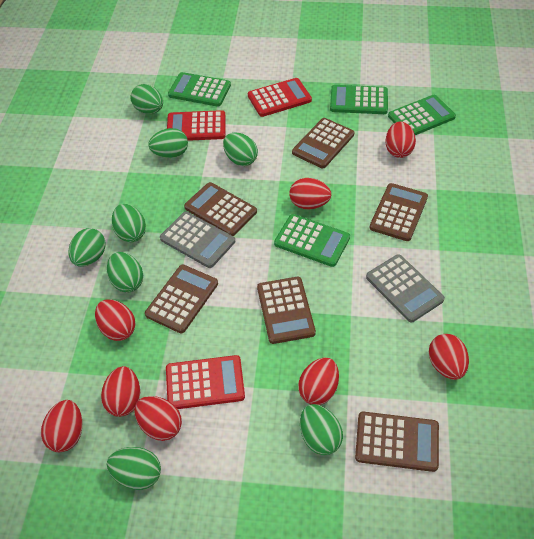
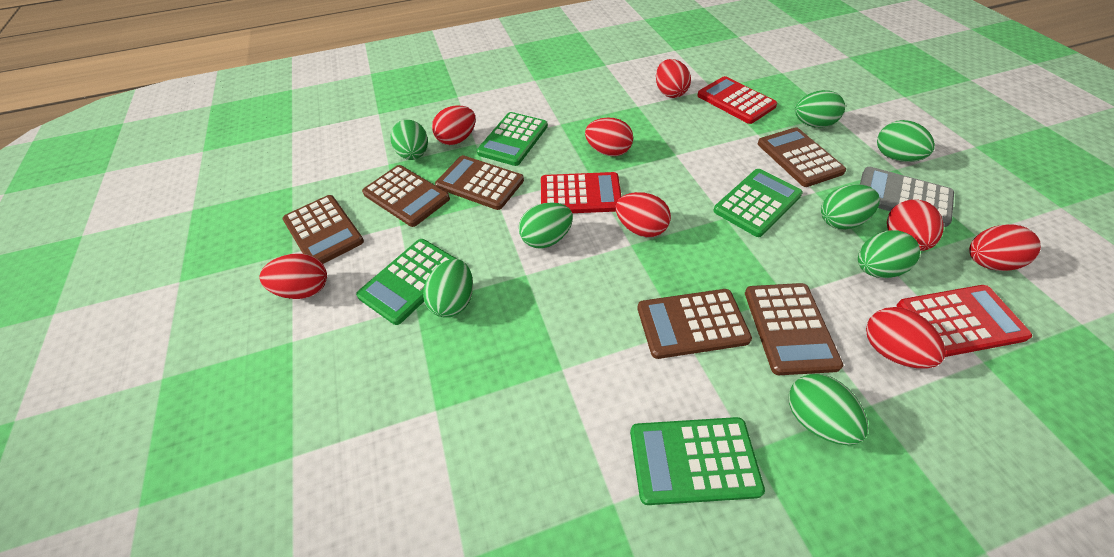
grey calculator: 2 -> 1

